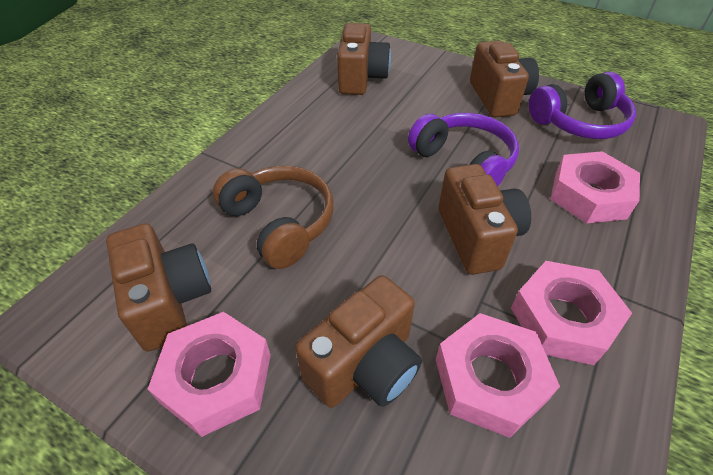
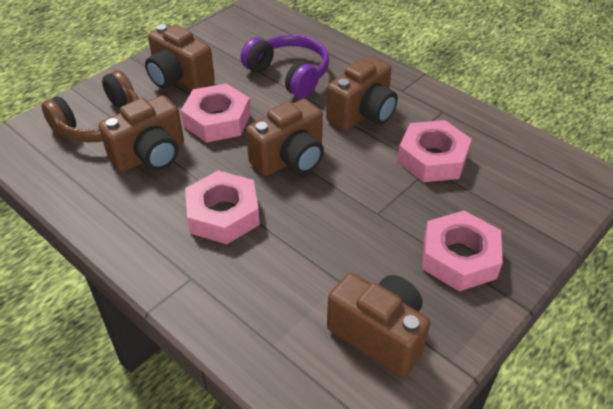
purple headphones: 2 -> 1

